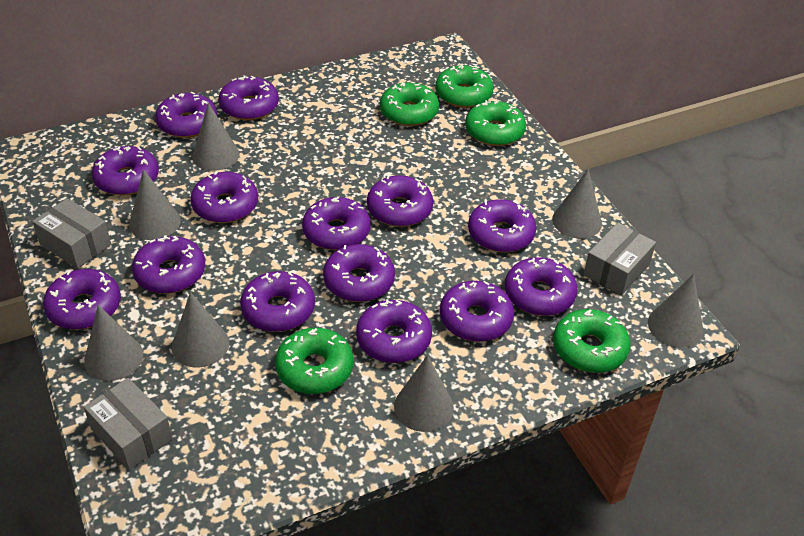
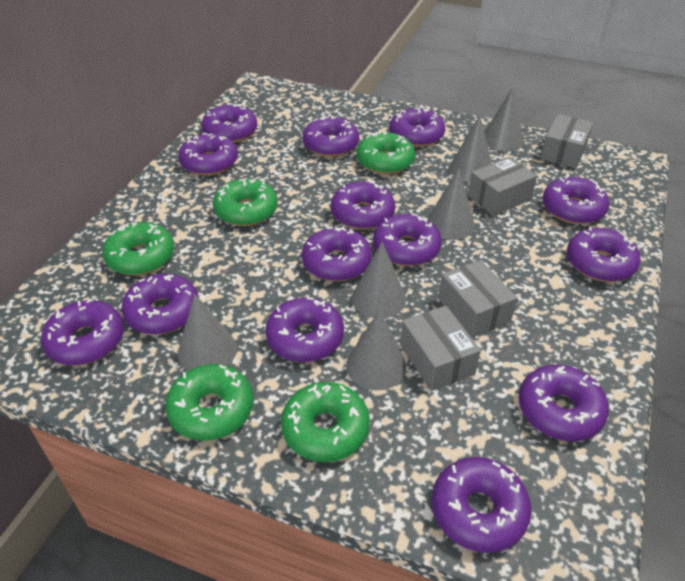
grey box: 3 -> 4
grey cone: 7 -> 6

